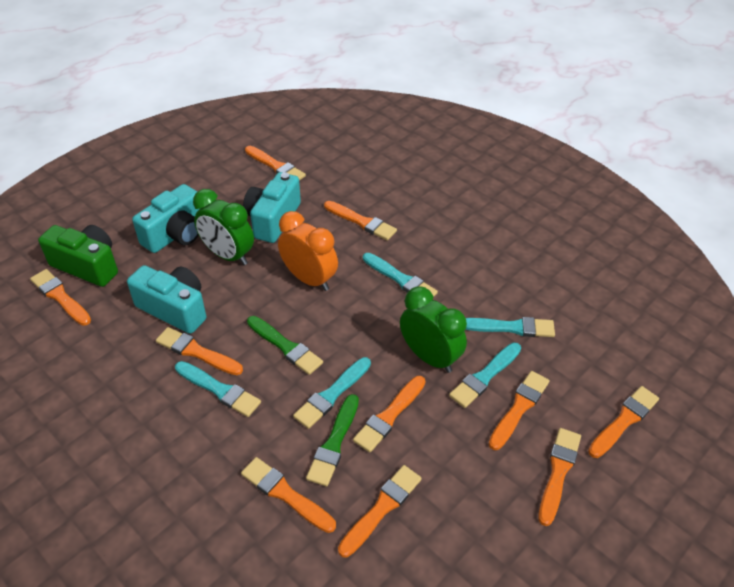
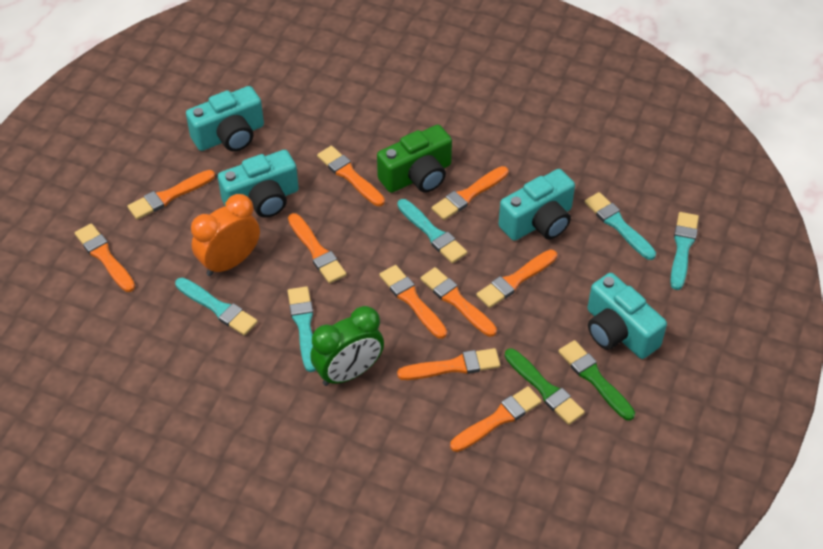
green clock: 2 -> 1
turquoise camera: 3 -> 4

